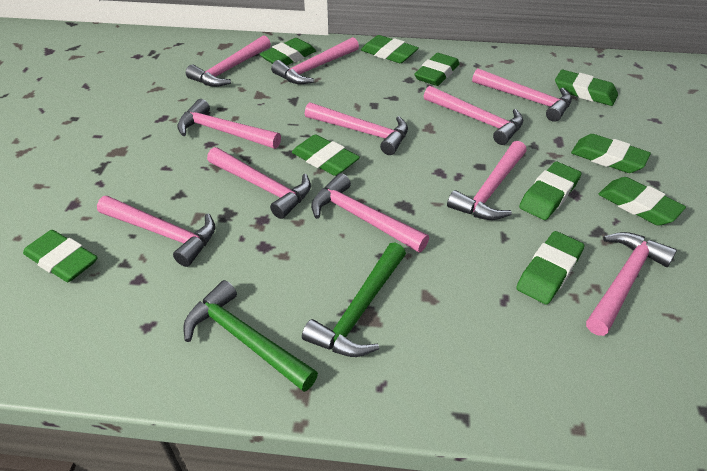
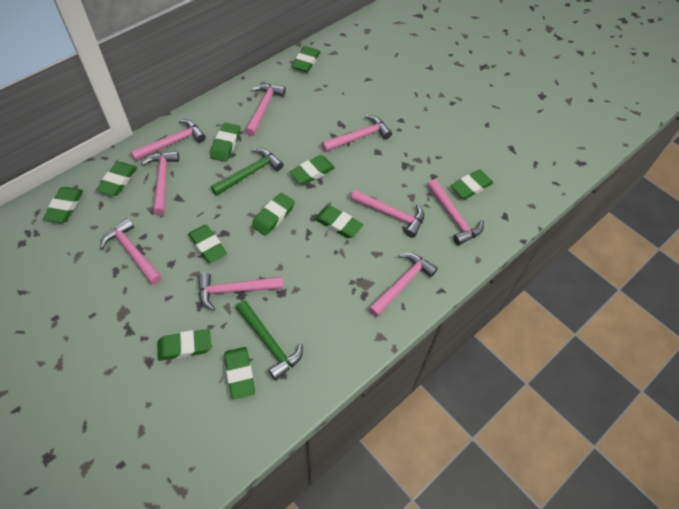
green eraser: 10 -> 11
pink hammer: 11 -> 9

